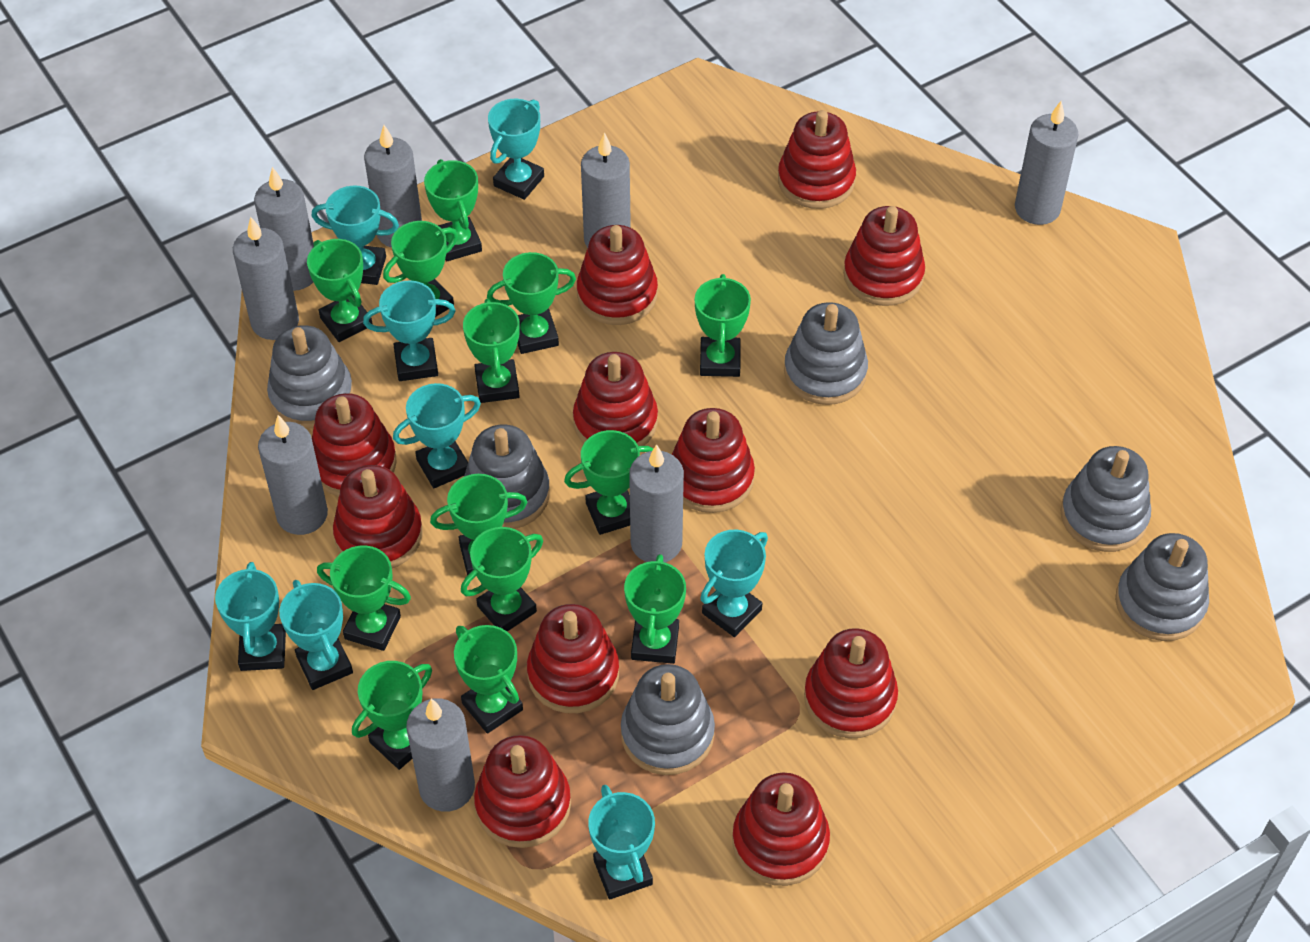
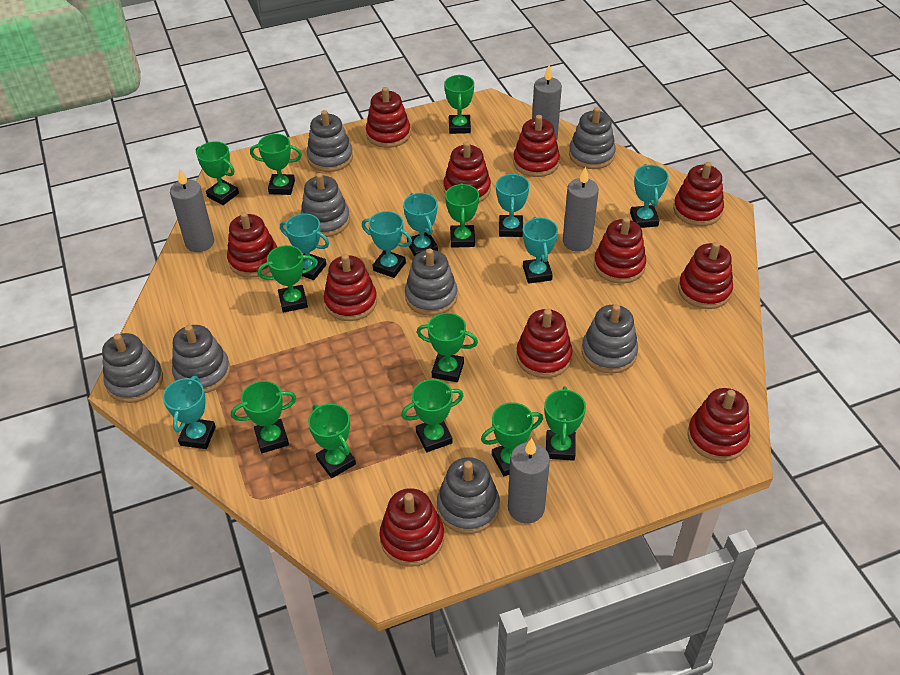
green trophy: 13 -> 11
grey candle: 8 -> 4
grey stacking toy: 6 -> 8
turquoise trophy: 8 -> 7

